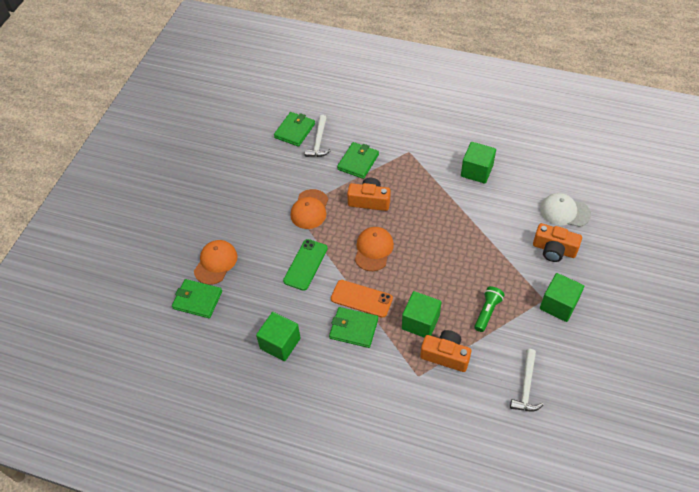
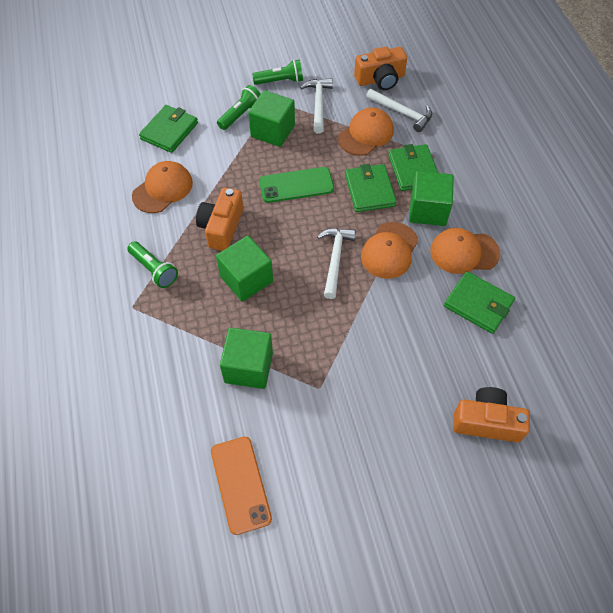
green flashlight: 1 -> 3
orange cap: 3 -> 4
white cap: 1 -> 0
white hammer: 2 -> 3

